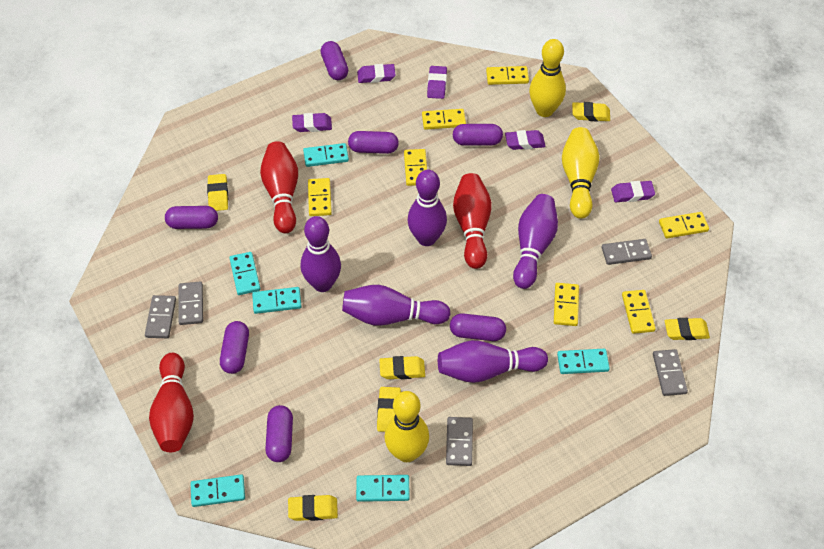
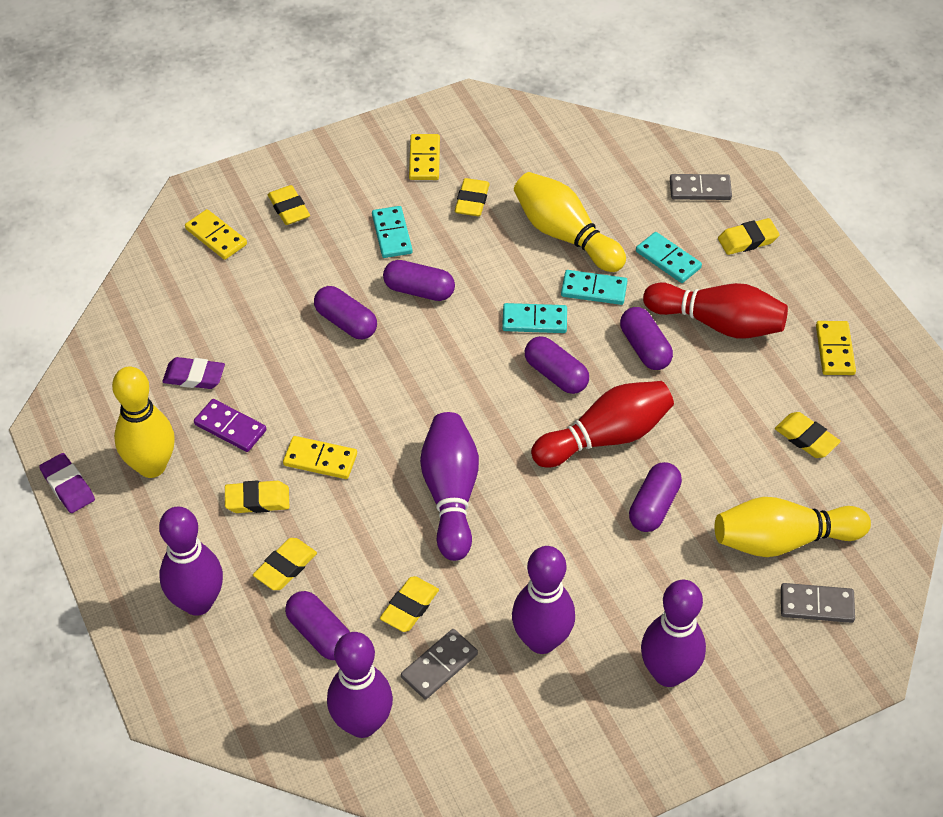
grey domino: 5 -> 3
purple capsule: 7 -> 6
purple domino: 0 -> 1
purple eraser: 5 -> 2
red bowling pin: 3 -> 2
turquoise domino: 6 -> 4
yellow domino: 7 -> 4
yellow eraser: 6 -> 7

